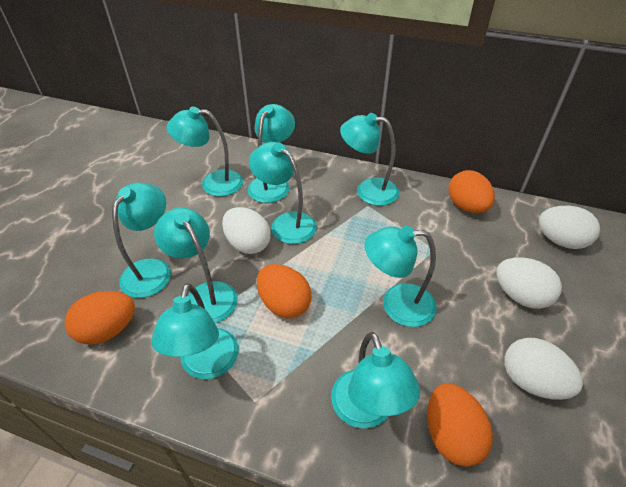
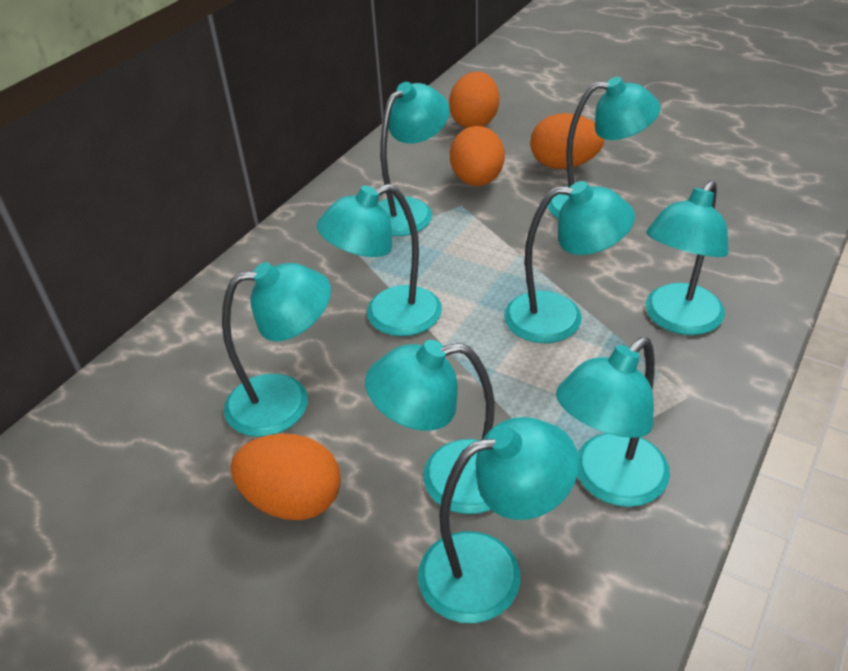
white egg: 4 -> 0

